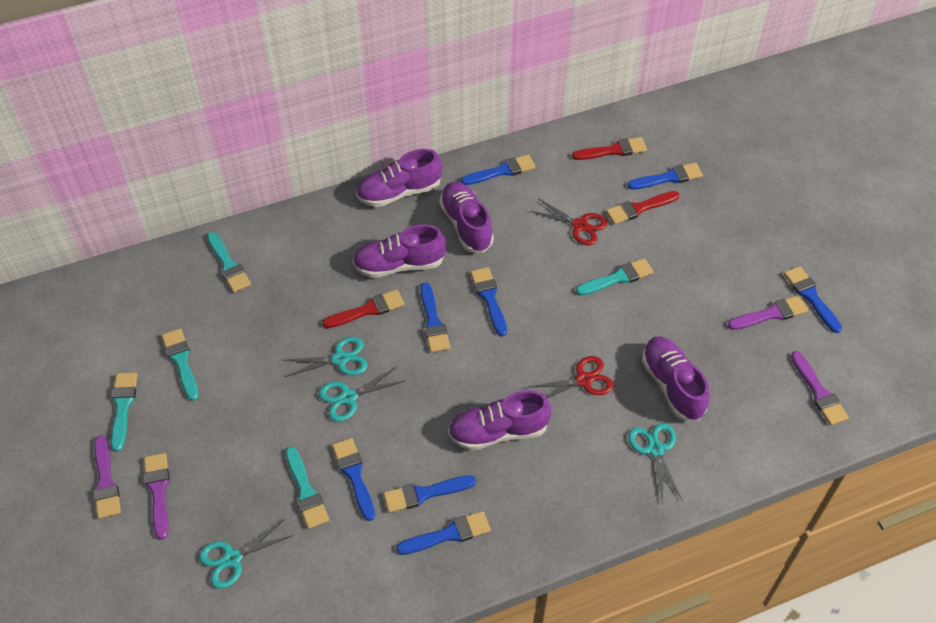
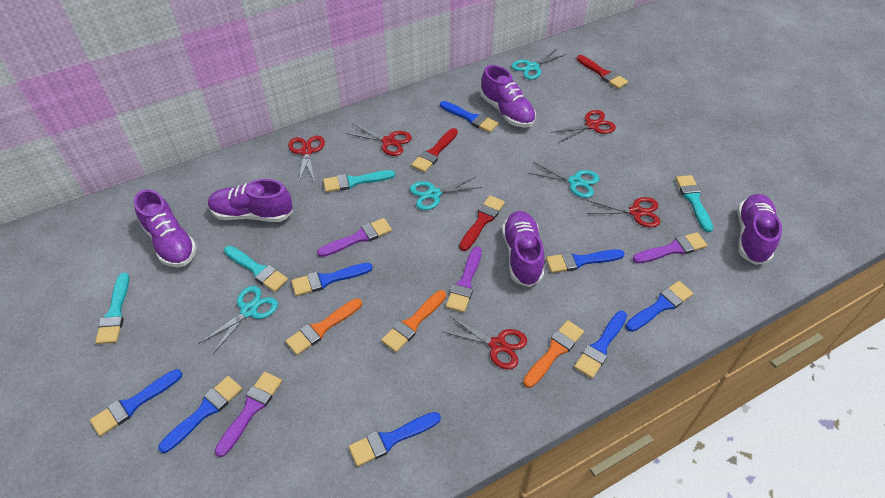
orange brush: 0 -> 3
red scissors: 2 -> 5
turquoise brush: 5 -> 4

